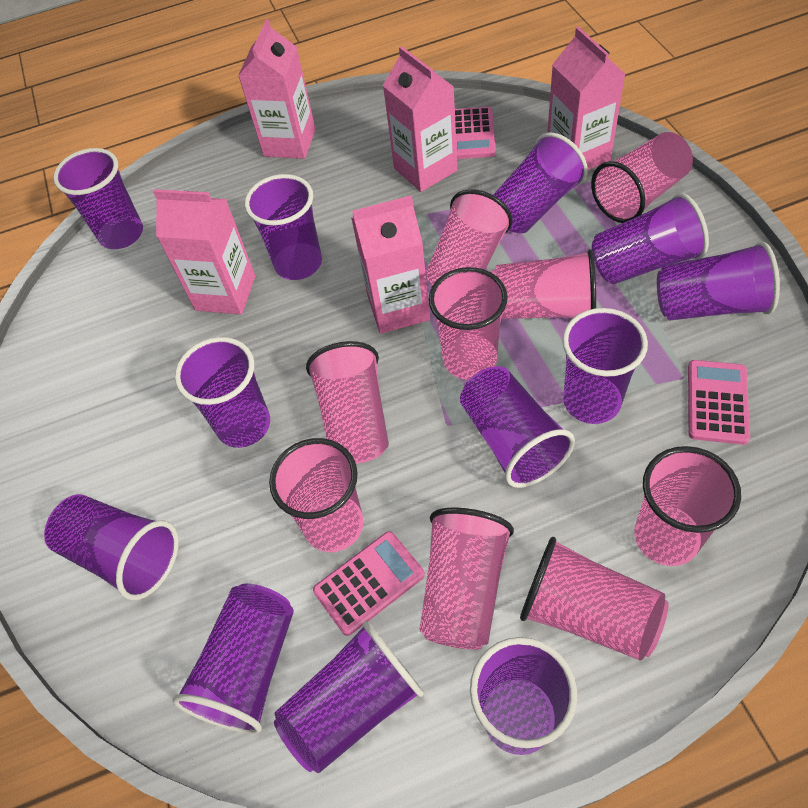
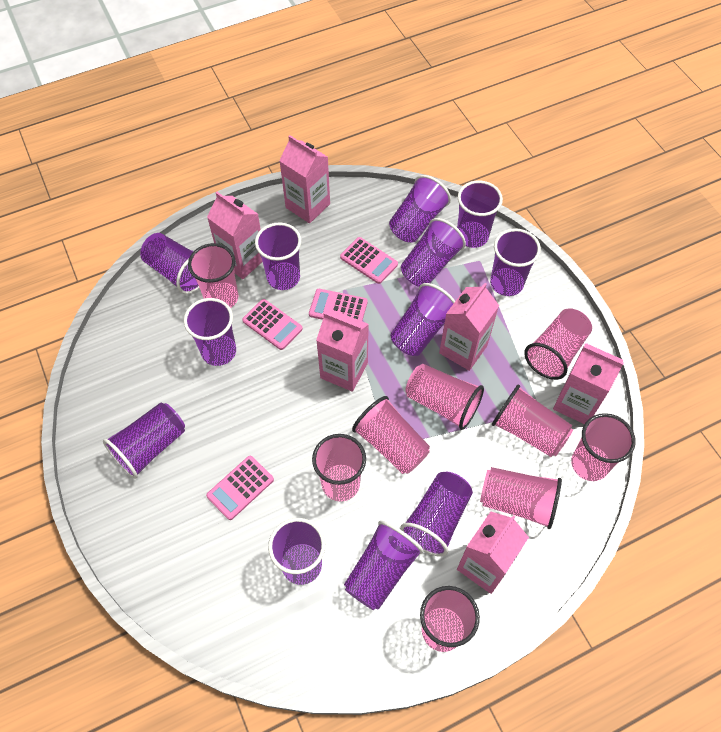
pink calculator: 3 -> 4
pink carton: 5 -> 6

